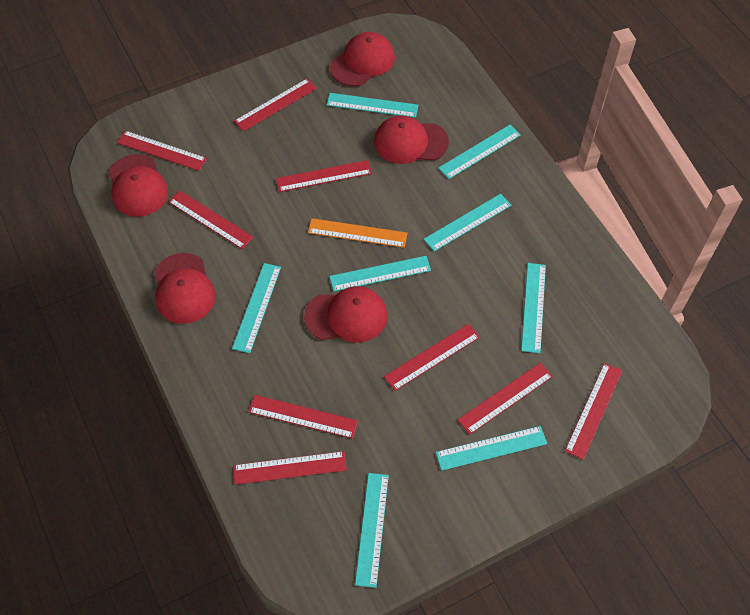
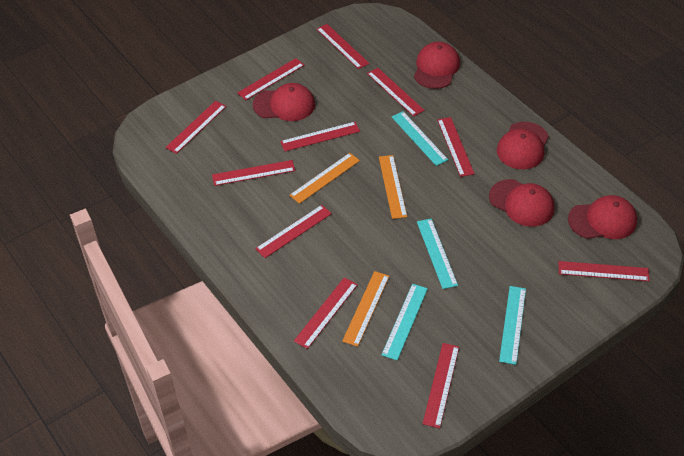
orange ruler: 1 -> 3
red ruler: 9 -> 11
turquoise ruler: 8 -> 4

